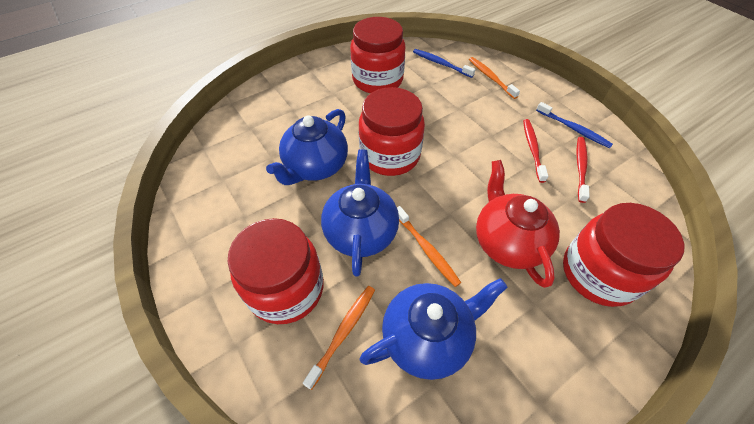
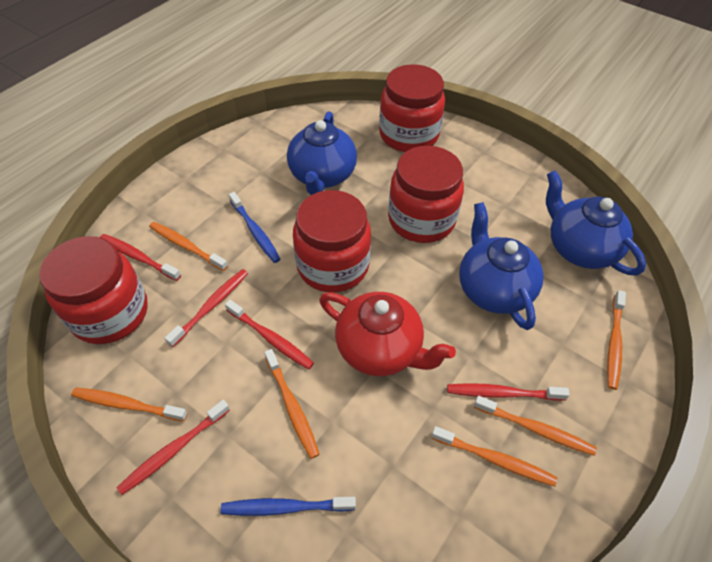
orange toothbrush: 3 -> 6
red toothbrush: 2 -> 5

